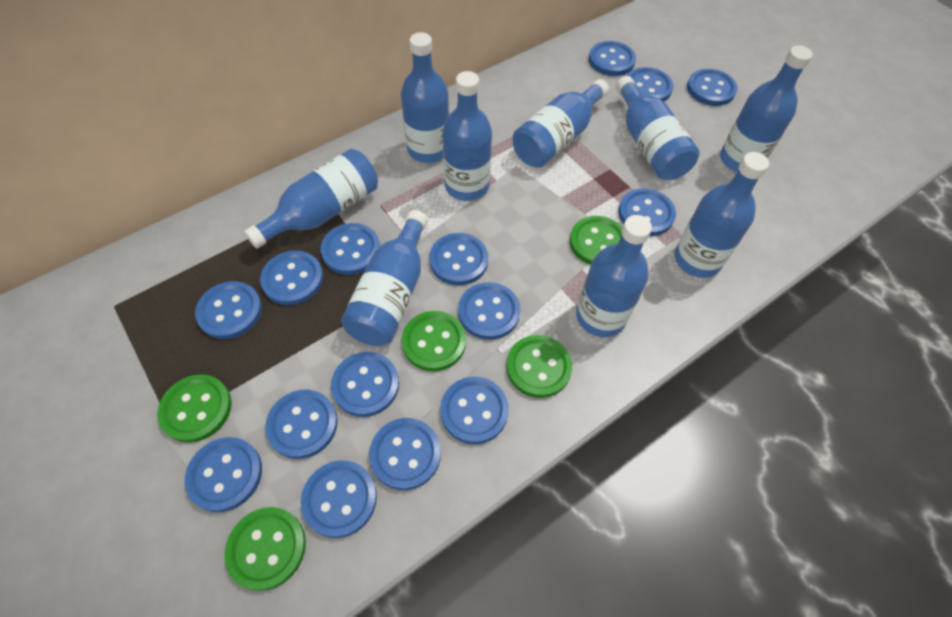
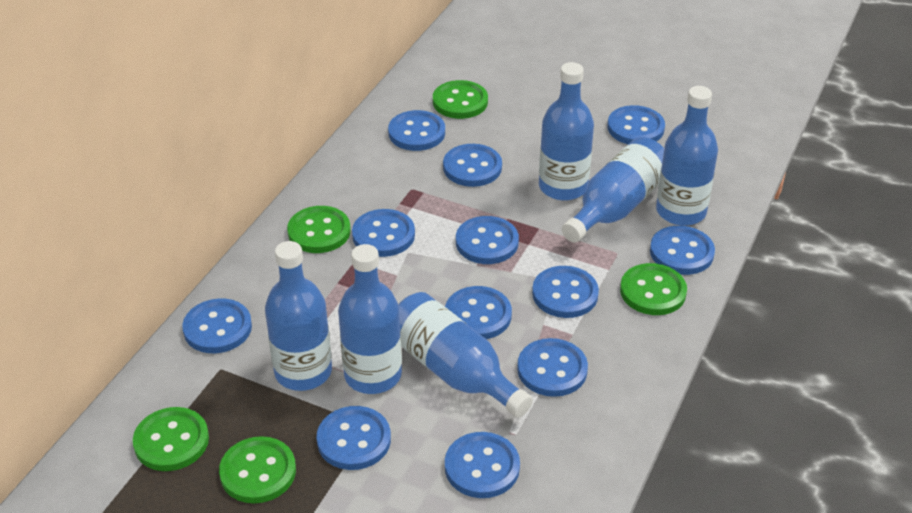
blue bottle: 9 -> 6
blue button: 15 -> 12

